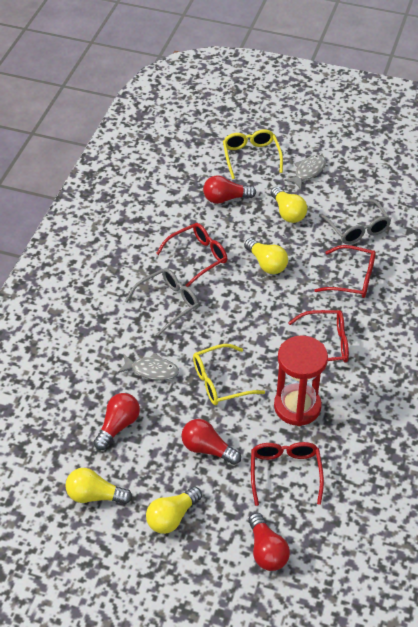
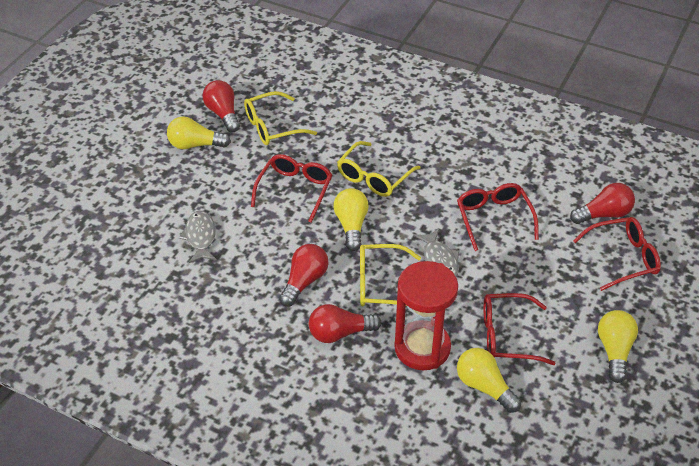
grey glasses: 2 -> 0
yellow glasses: 2 -> 3

